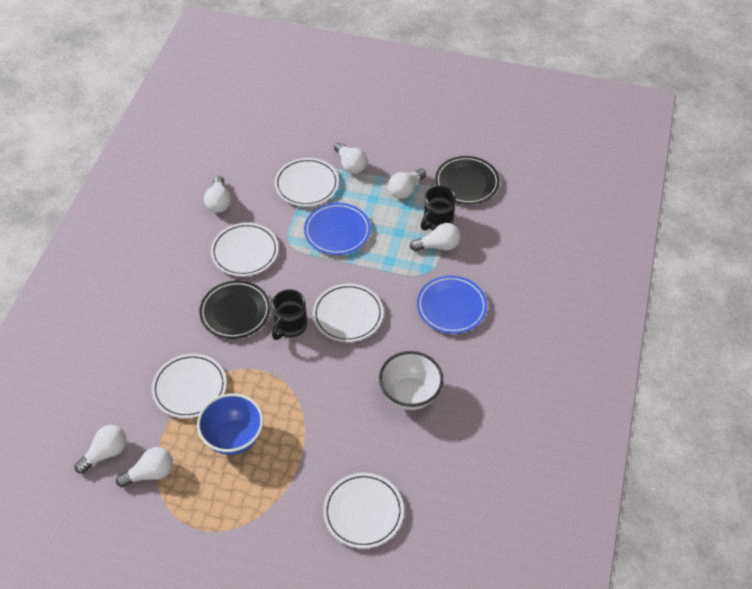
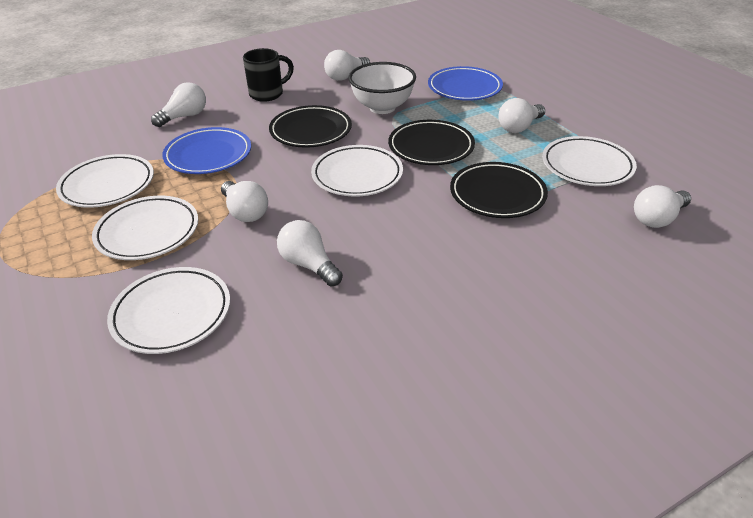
black mug: 2 -> 1
black plate: 2 -> 3
blue bowl: 1 -> 0

